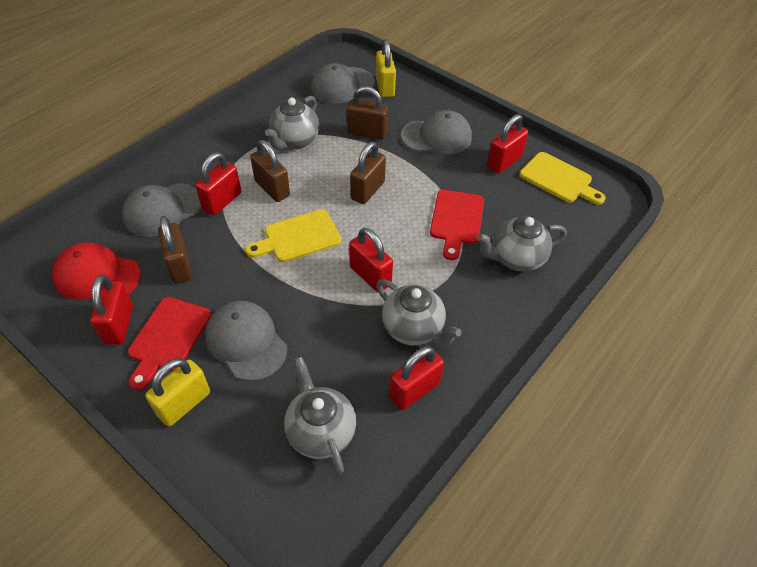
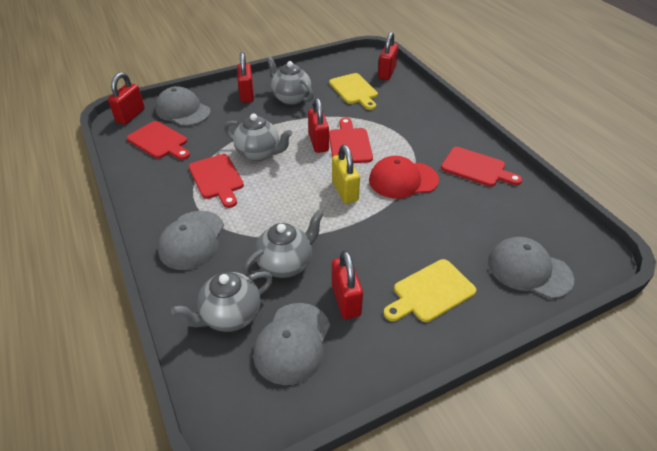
brown padlock: 4 -> 0
red cutting board: 2 -> 4
yellow padlock: 2 -> 1

